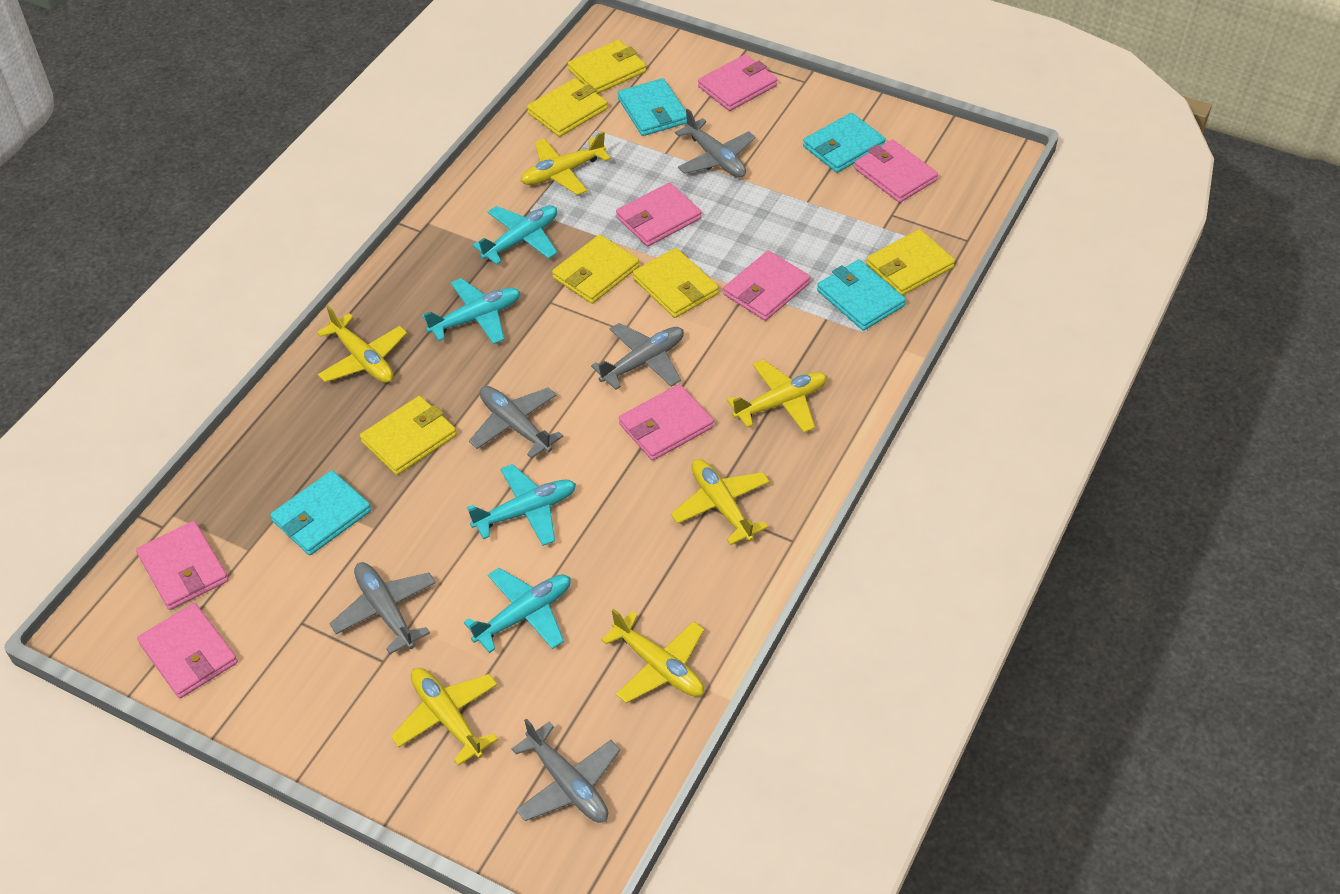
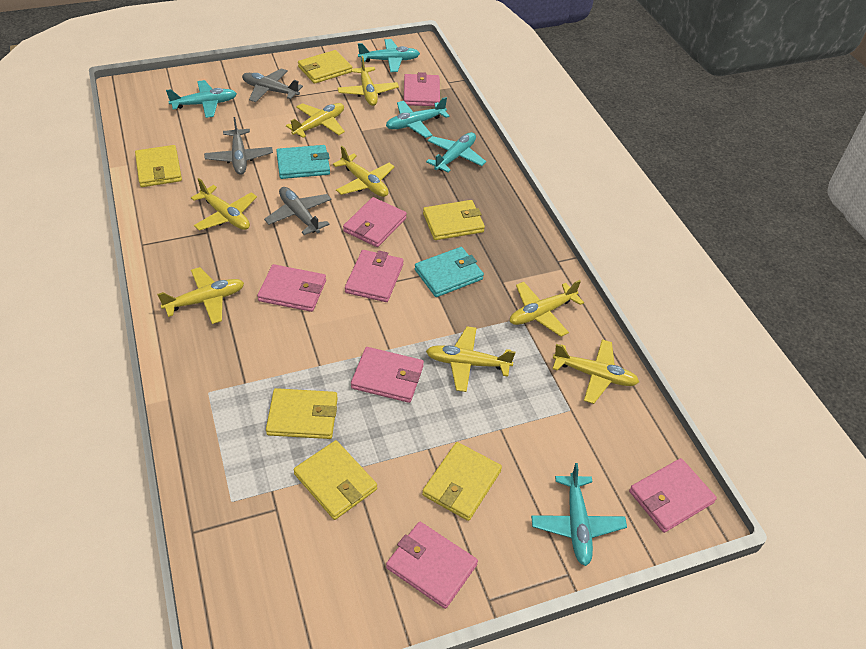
grey plane: 5 -> 3
turquoise plane: 4 -> 5
turquoise wallet: 4 -> 2
yellow plane: 6 -> 8

